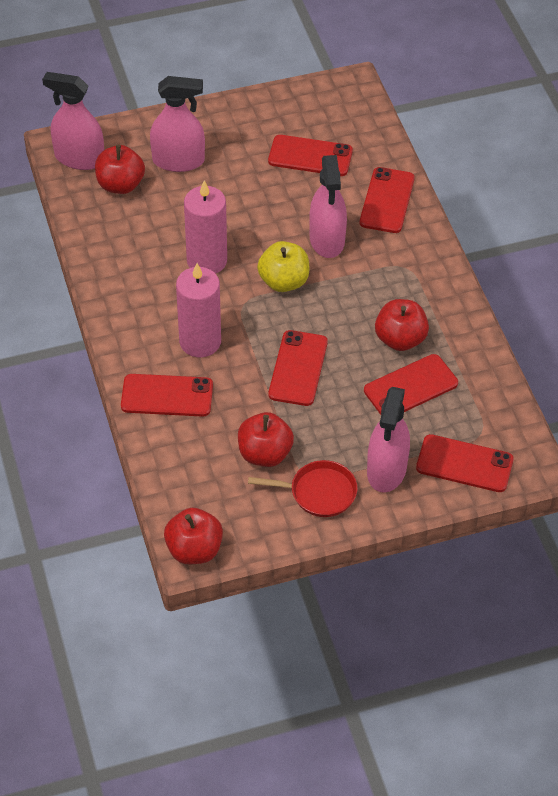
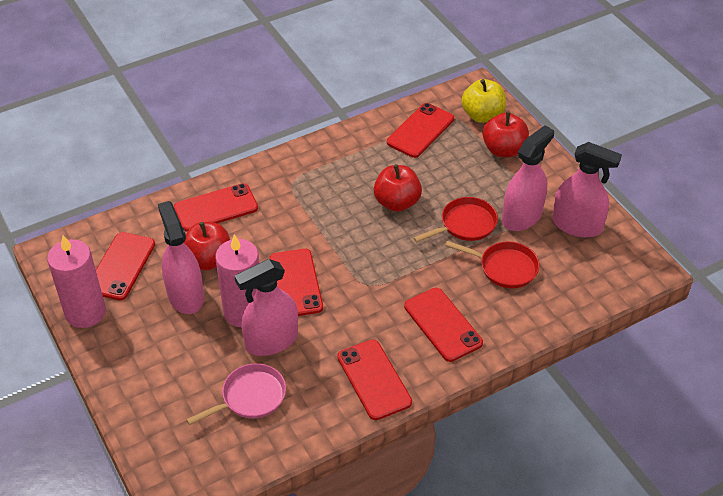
pink pan: 0 -> 1
red apple: 4 -> 3
red pan: 1 -> 2

